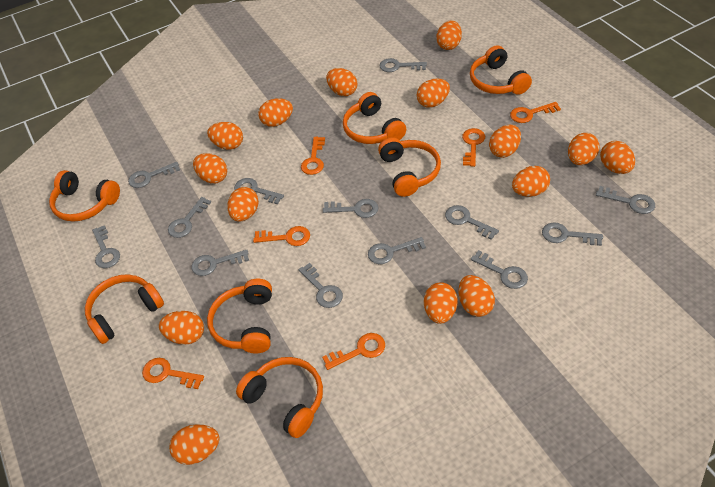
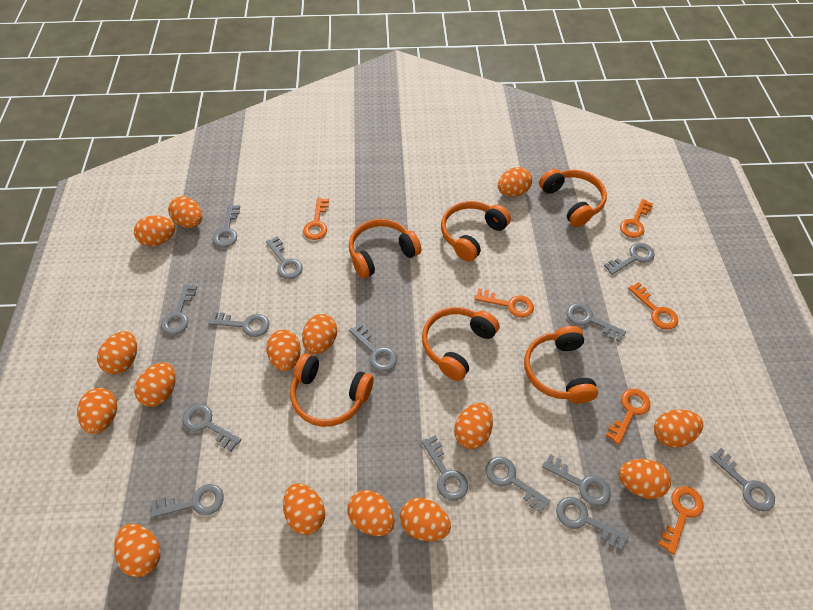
grey key: 13 -> 14
orange headphones: 7 -> 6

